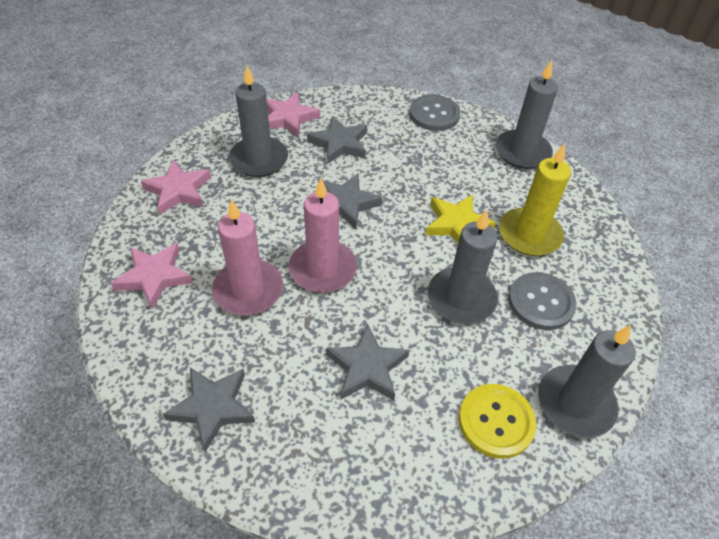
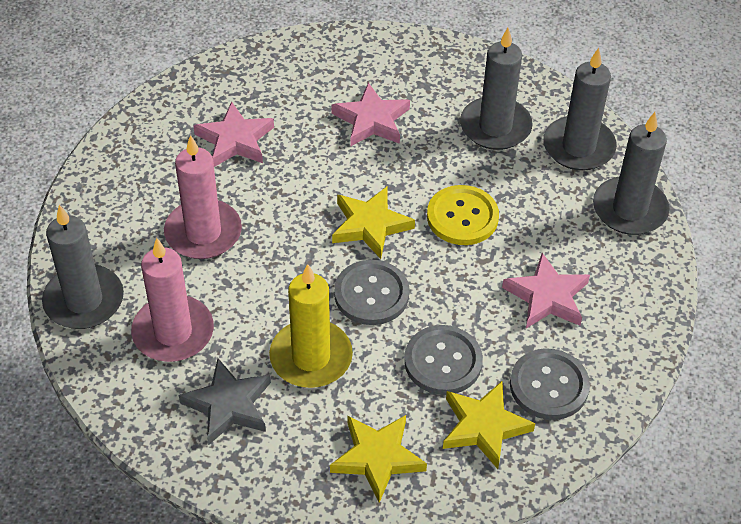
grey button: 2 -> 3
grey star: 4 -> 1
yellow star: 1 -> 3

